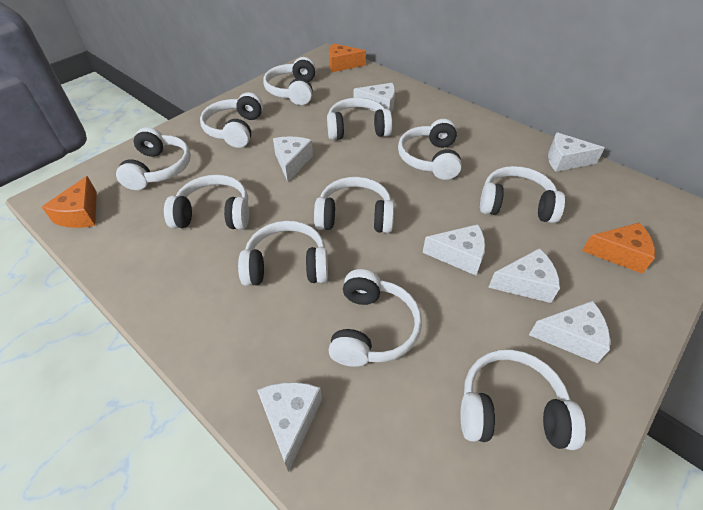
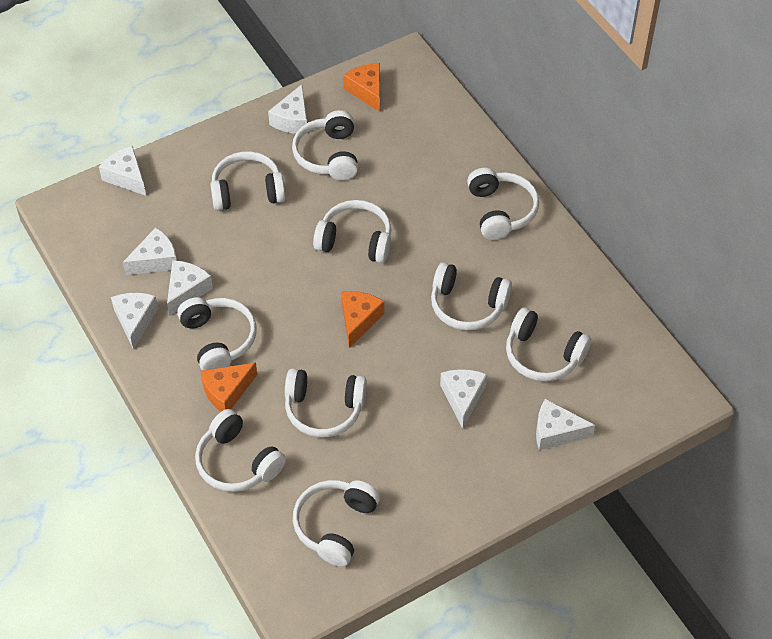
white headphones: 11 -> 10

